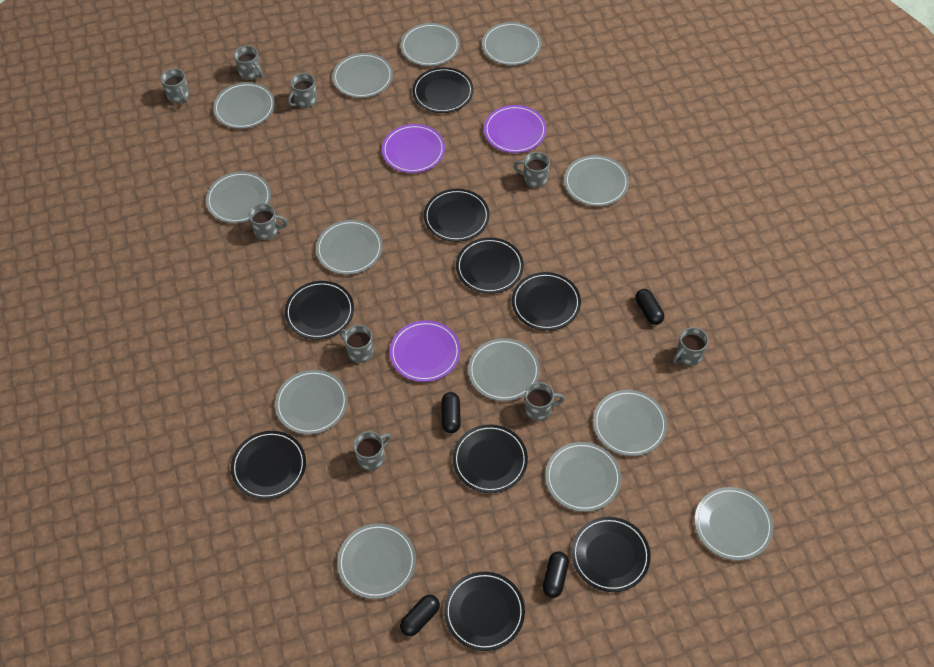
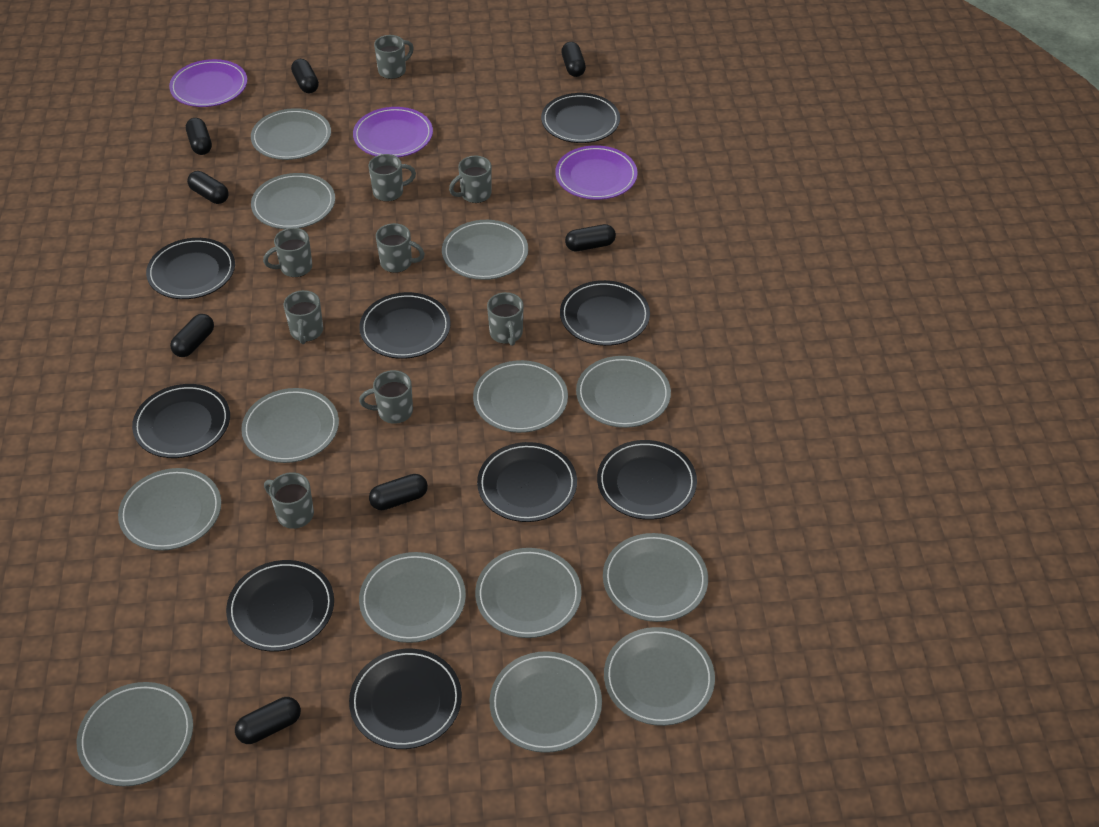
black capsule: 4 -> 8

